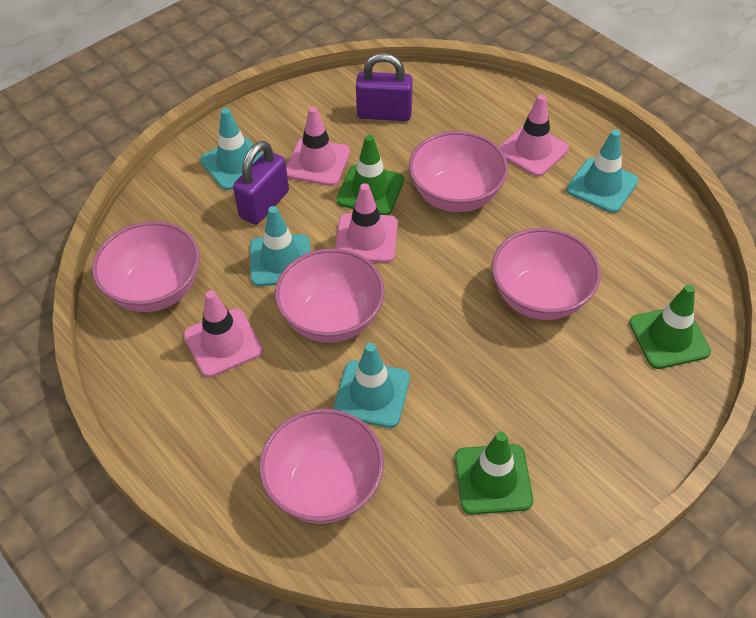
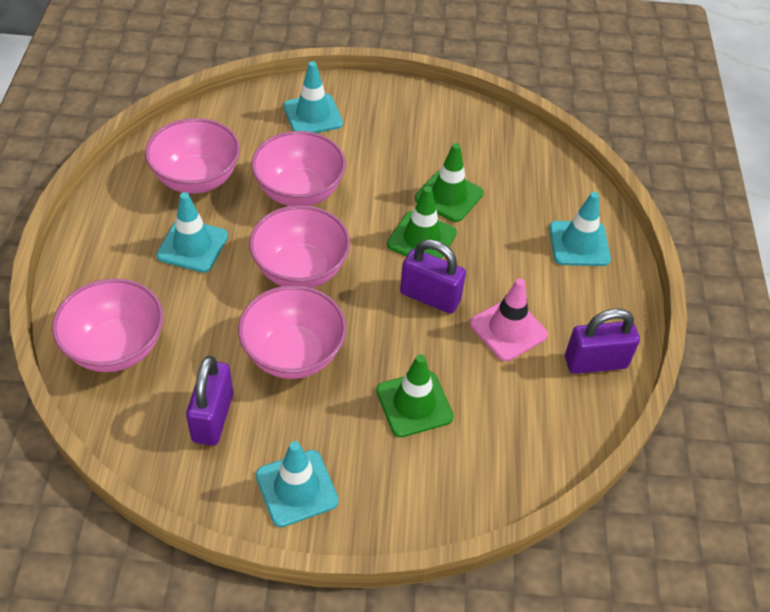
pink traffic cone: 4 -> 1
purple padlock: 2 -> 3

